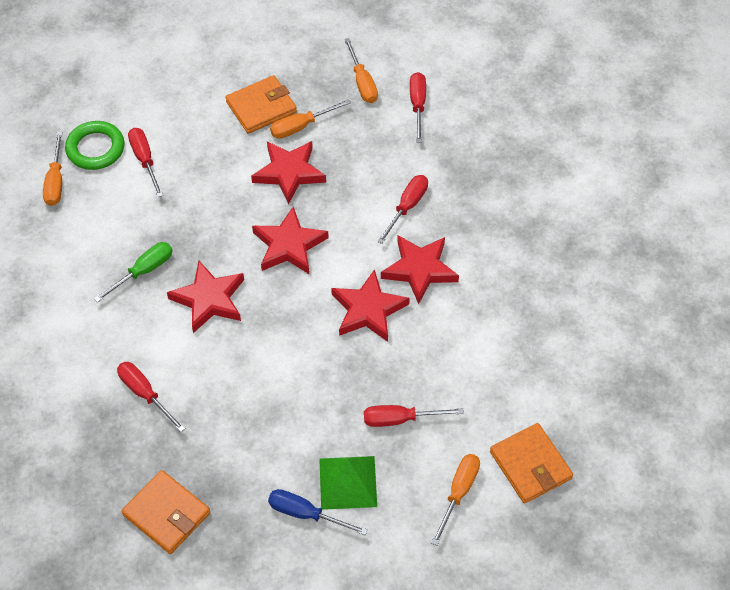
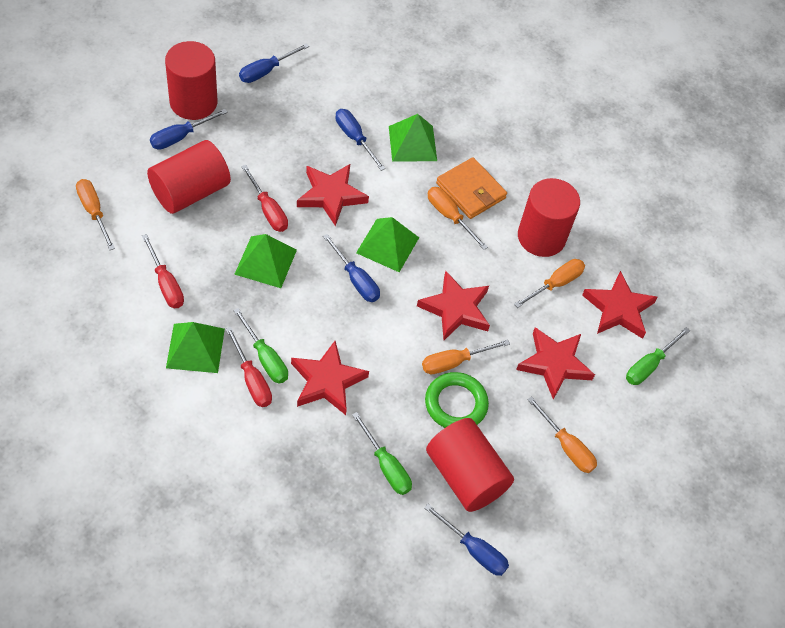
blue screwdriver: 1 -> 5
green pyramid: 1 -> 4
green screwdriver: 1 -> 3
orange screwdriver: 4 -> 5
orange wallet: 3 -> 1
red cylinder: 0 -> 4
red screwdriver: 5 -> 3

